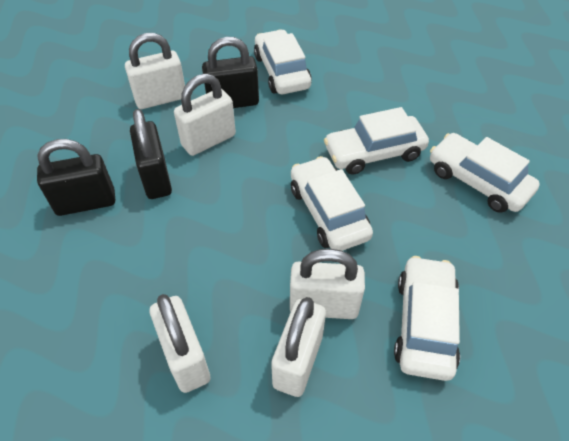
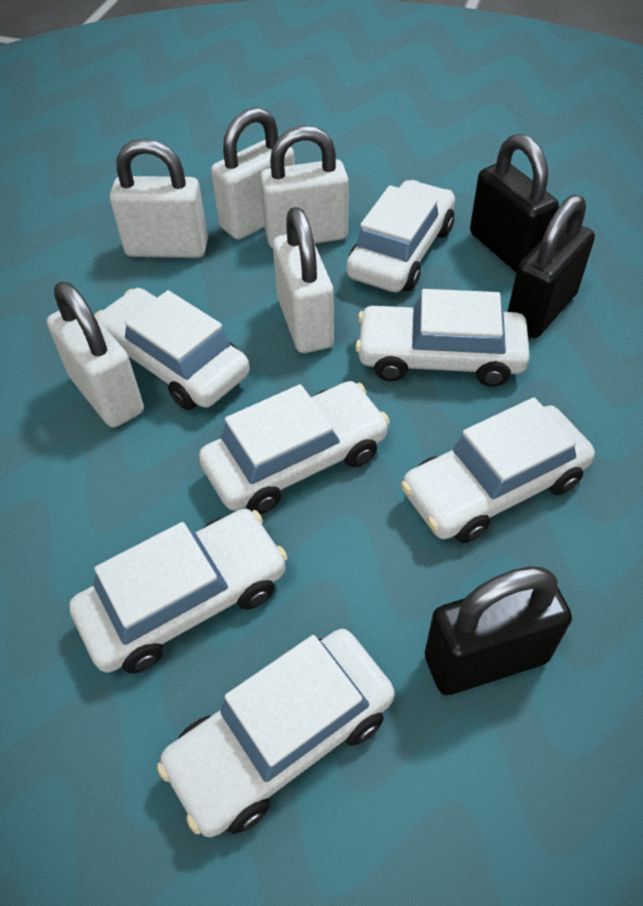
white car: 5 -> 7

